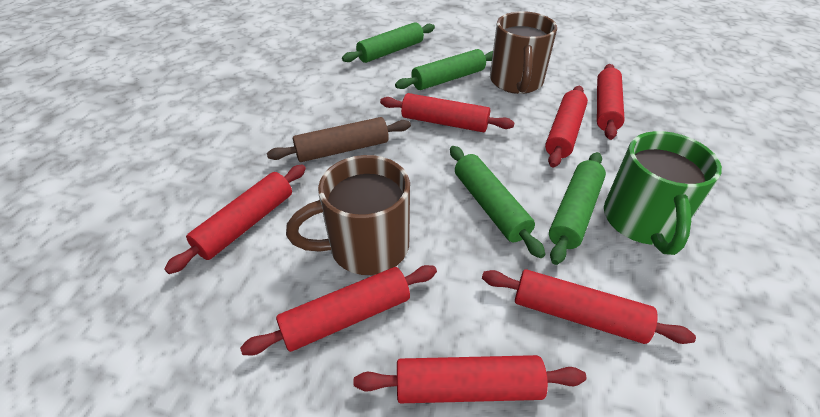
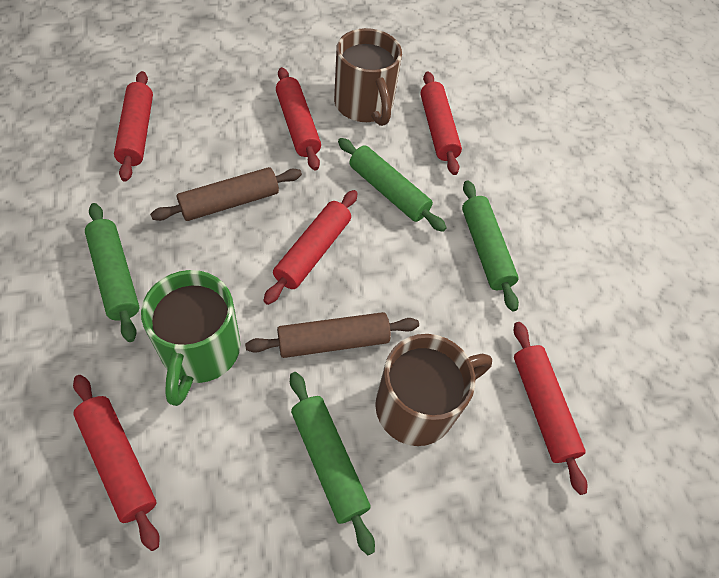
brown rolling pin: 1 -> 2
red rolling pin: 7 -> 6

